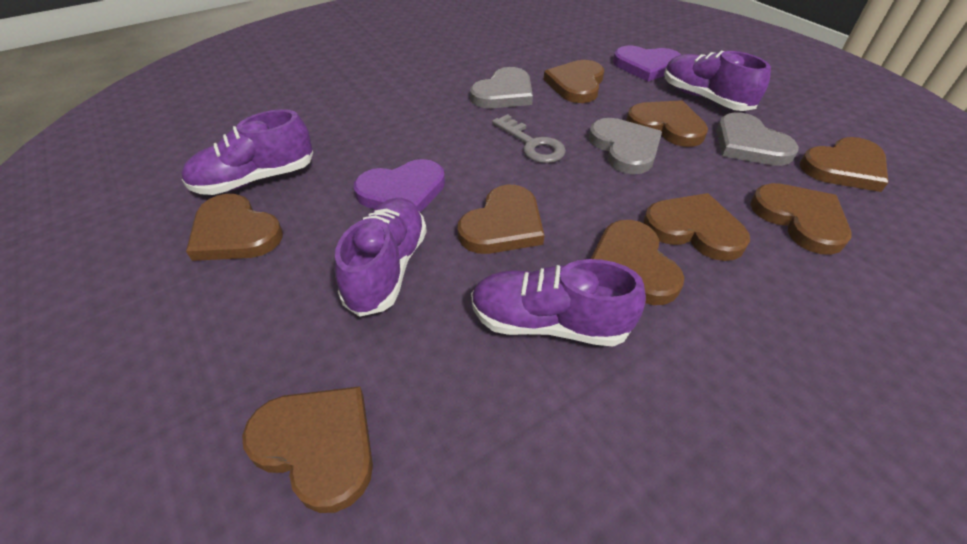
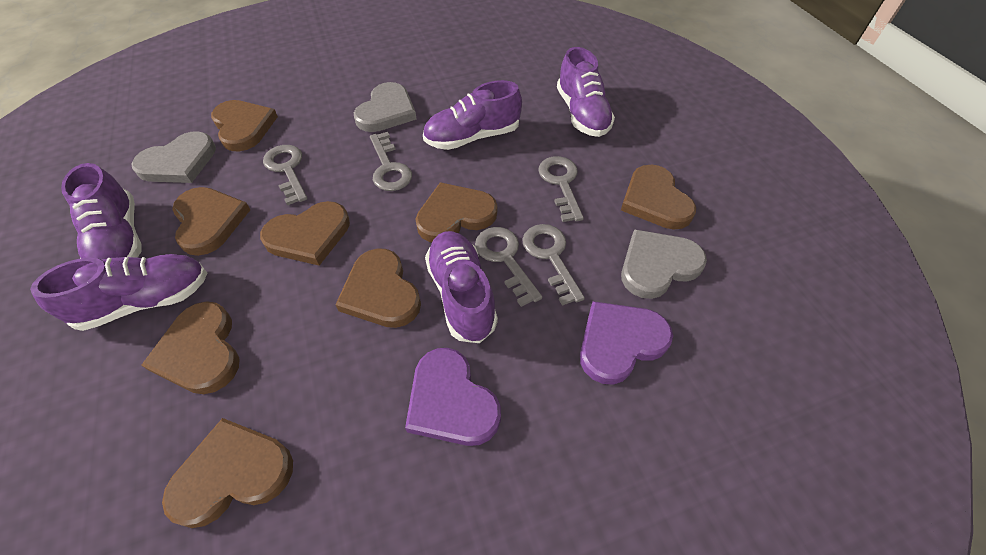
brown heart: 9 -> 8
grey key: 1 -> 5
purple shoe: 4 -> 5

